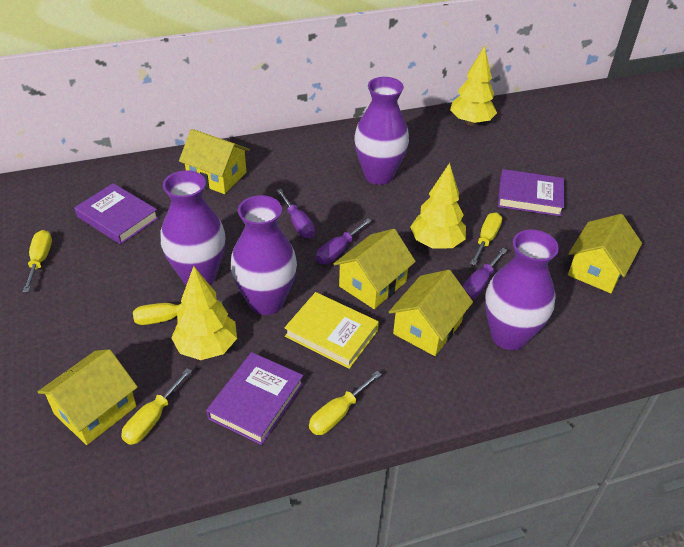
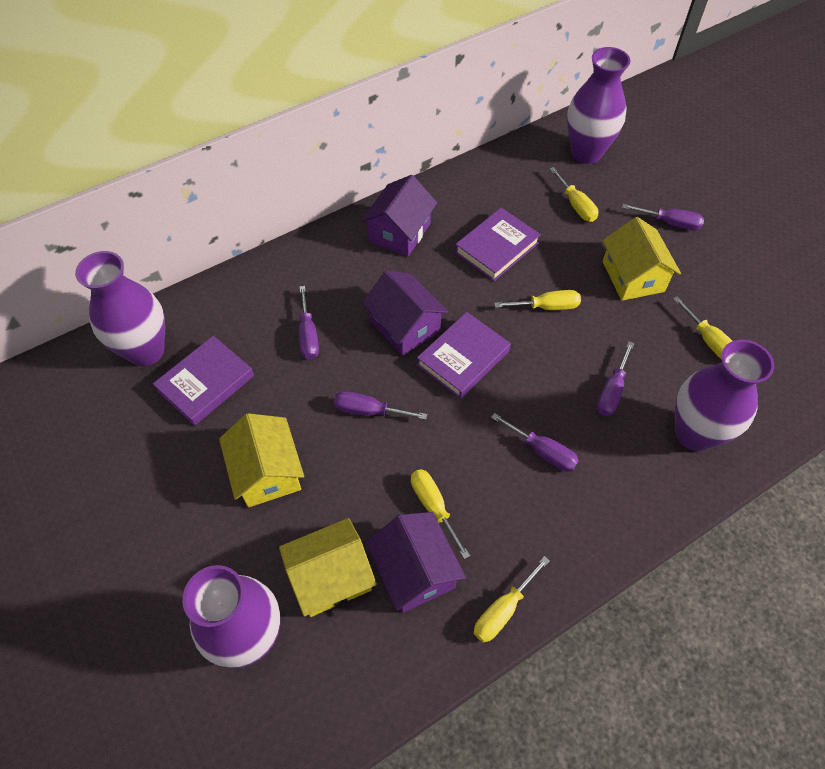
purple house: 0 -> 3
purple screwdriver: 3 -> 5
yellow book: 1 -> 0
yellow house: 5 -> 3
yellow tree: 3 -> 0

